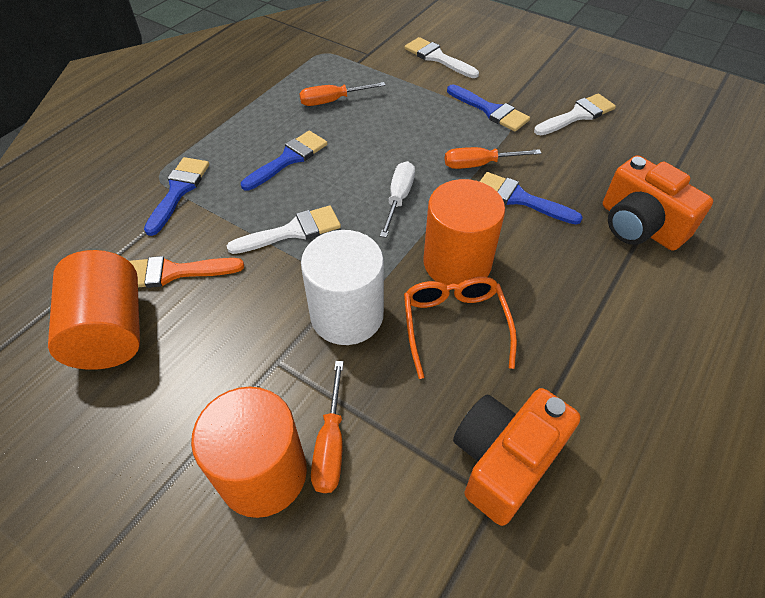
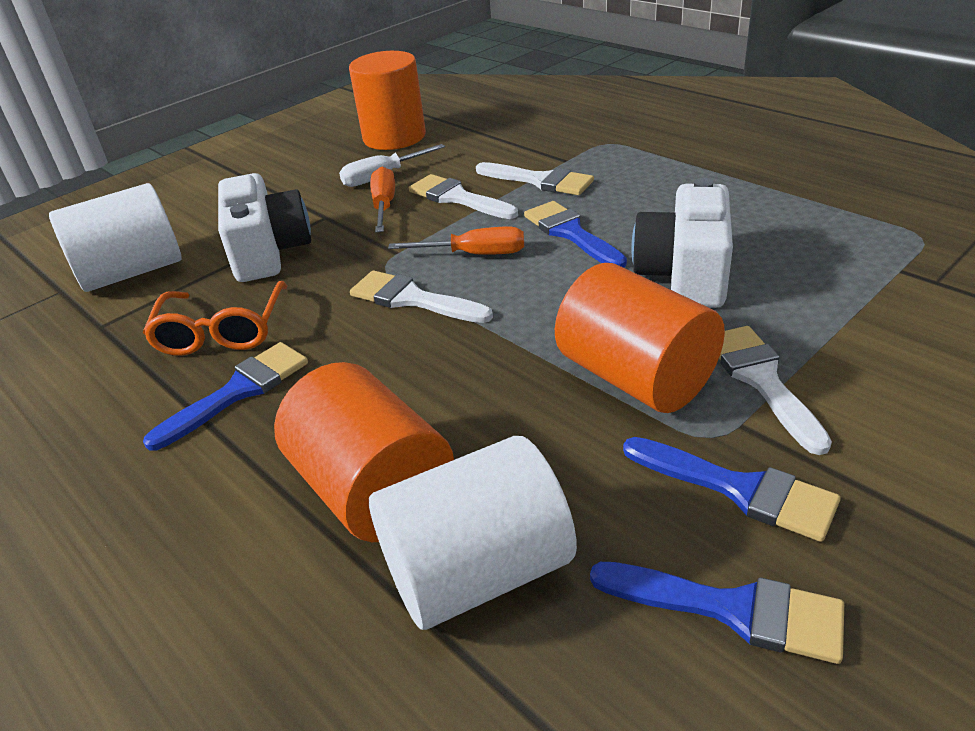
orange brush: 1 -> 0
orange camera: 2 -> 0
orange screwdriver: 3 -> 2
white brush: 3 -> 4
white camera: 0 -> 2
white cylinder: 1 -> 2

